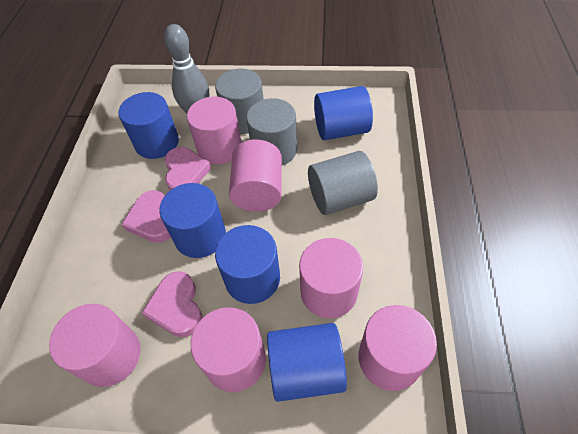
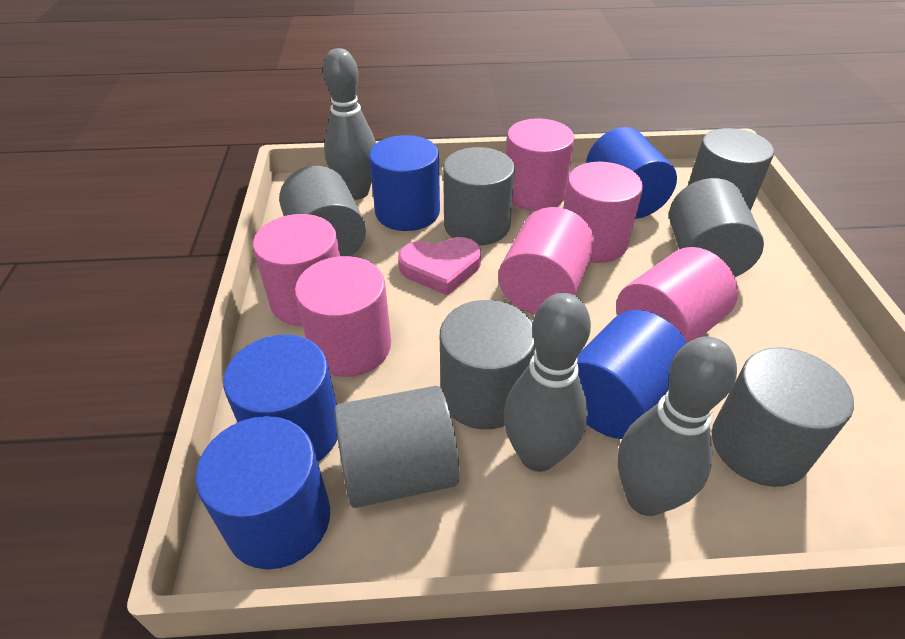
grey bowling pin: 1 -> 3
grey cylinder: 3 -> 7
pink heart: 3 -> 1

